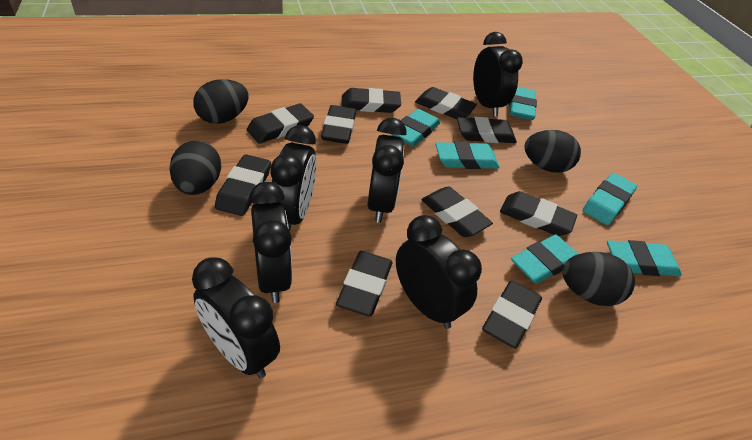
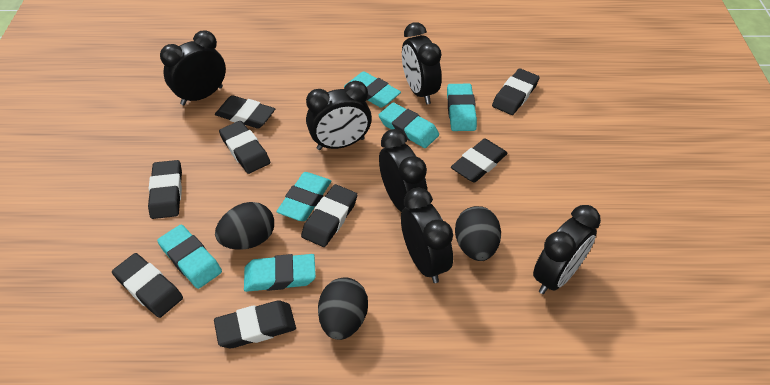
black egg: 4 -> 3
black eraser: 10 -> 8

